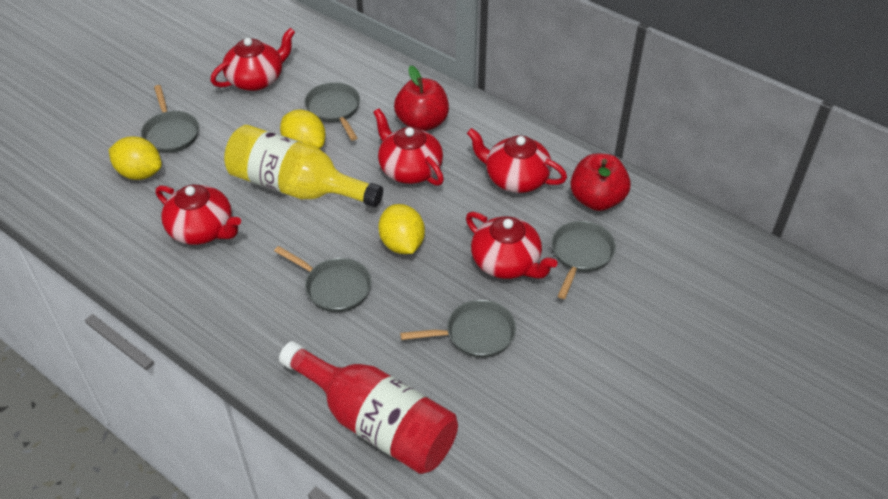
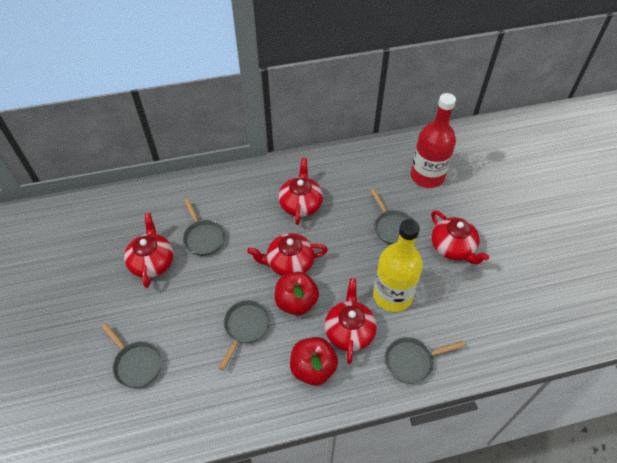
yellow lemon: 3 -> 0

